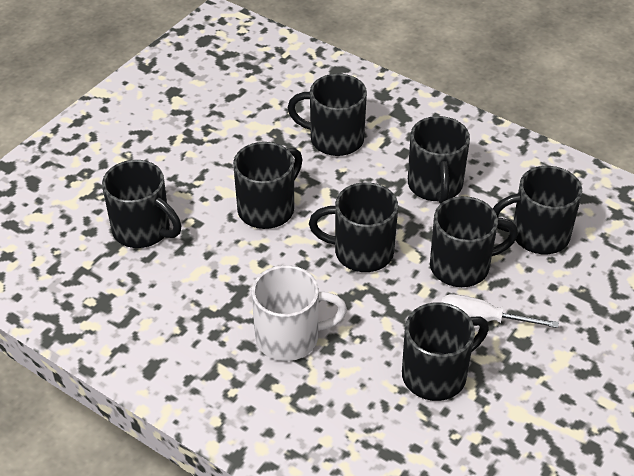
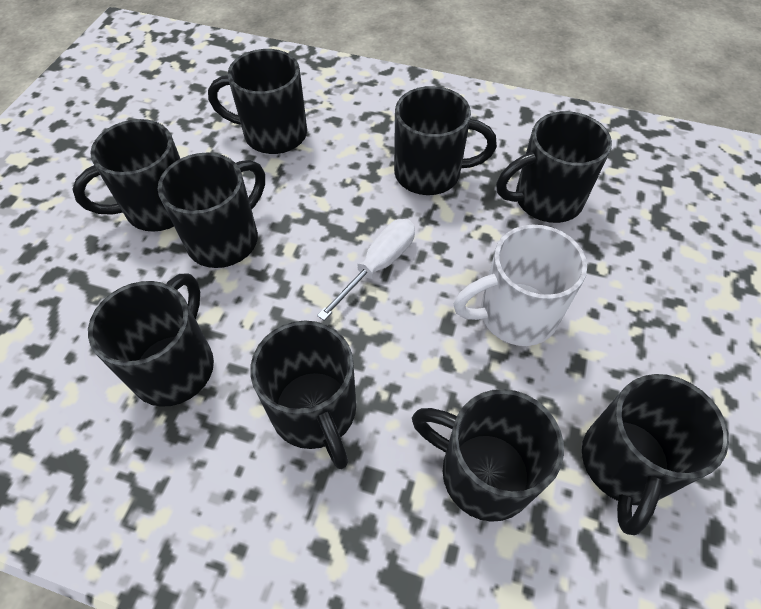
black mug: 8 -> 9

